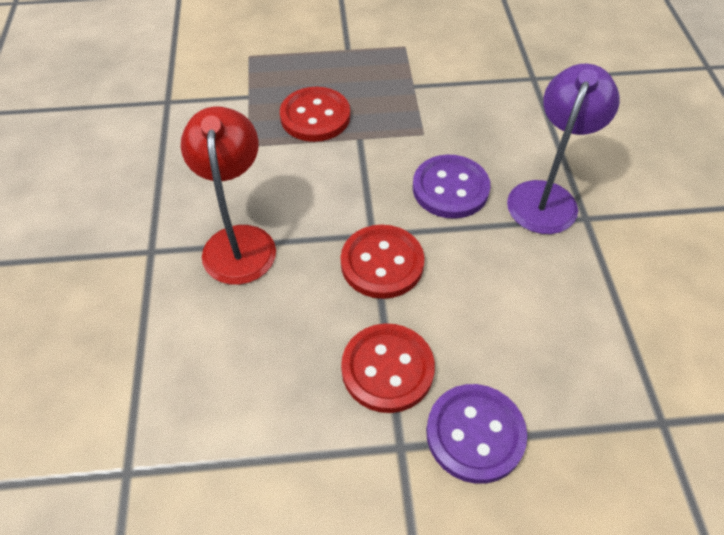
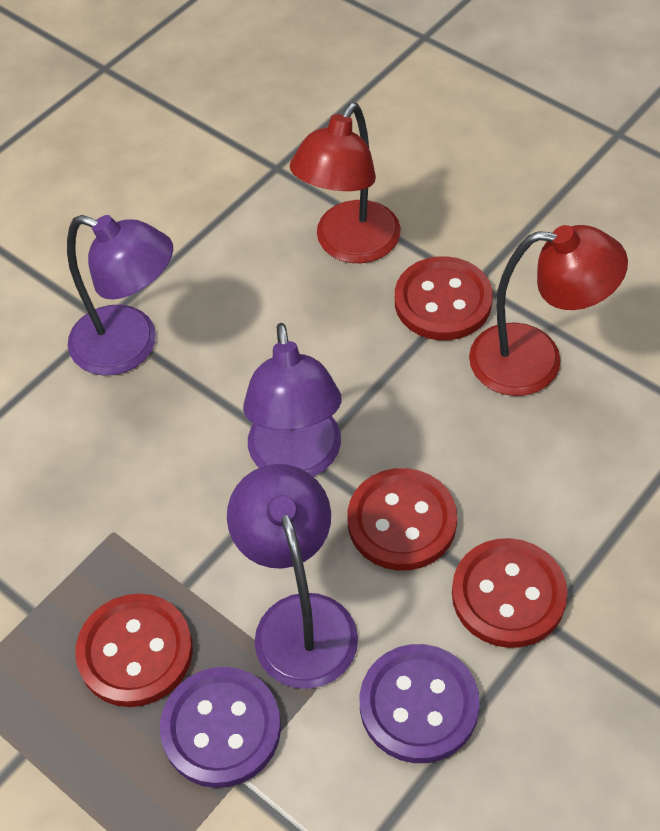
purple lamp: 1 -> 3
red button: 3 -> 4
red lamp: 1 -> 2

